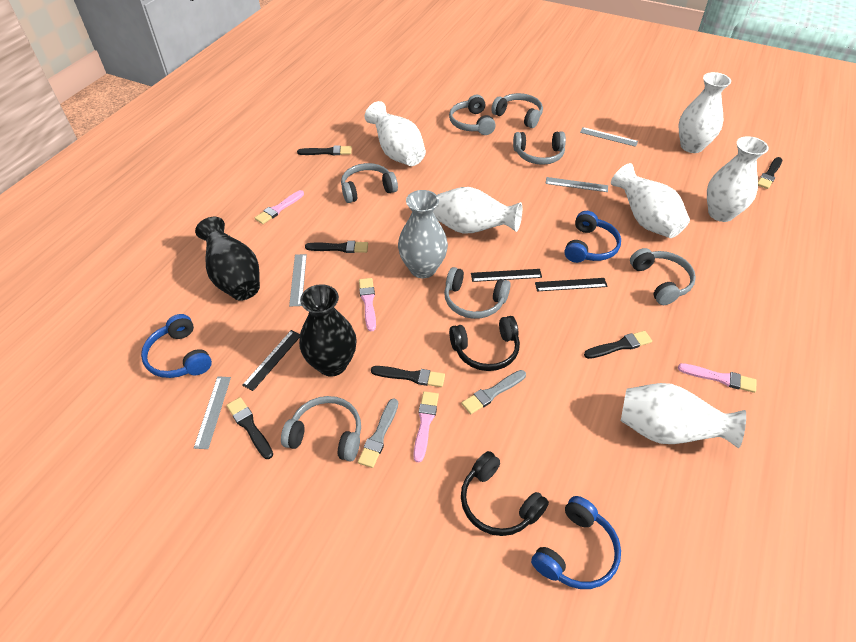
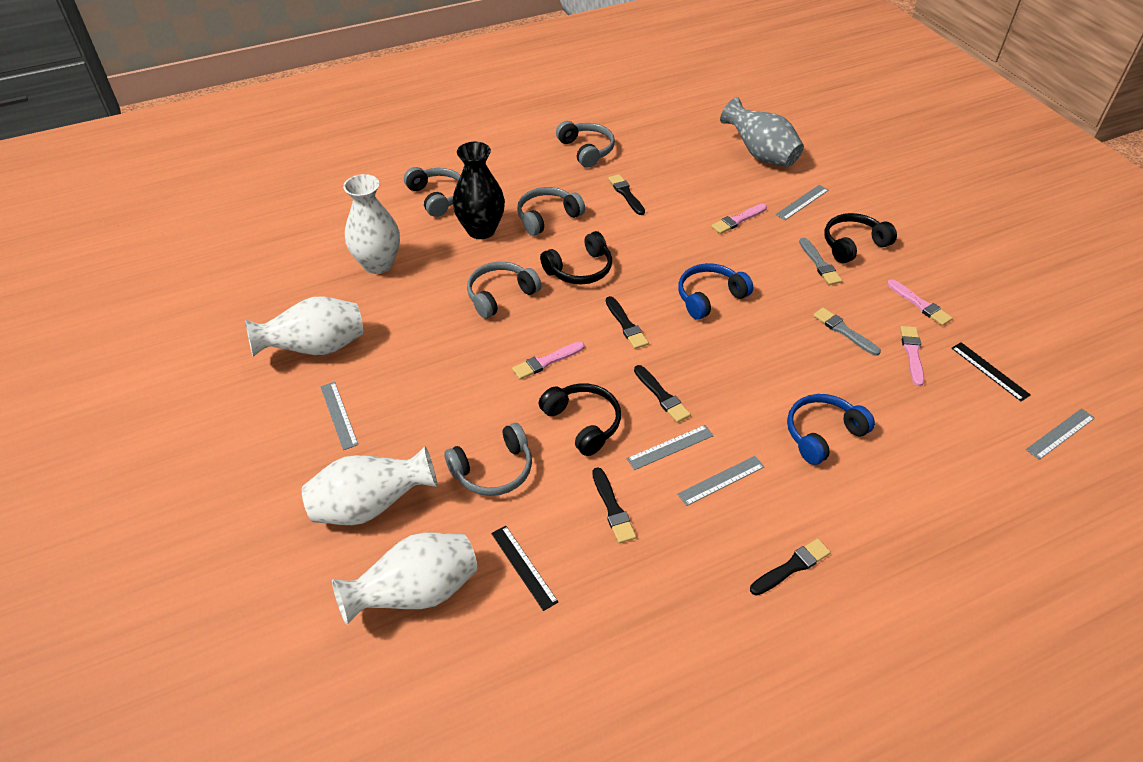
black brush: 6 -> 5
black headphones: 2 -> 3
black ruler: 3 -> 2
black vase: 2 -> 1
blue headphones: 3 -> 2
grey headphones: 7 -> 5
grey ruler: 4 -> 5
white vase: 6 -> 4

